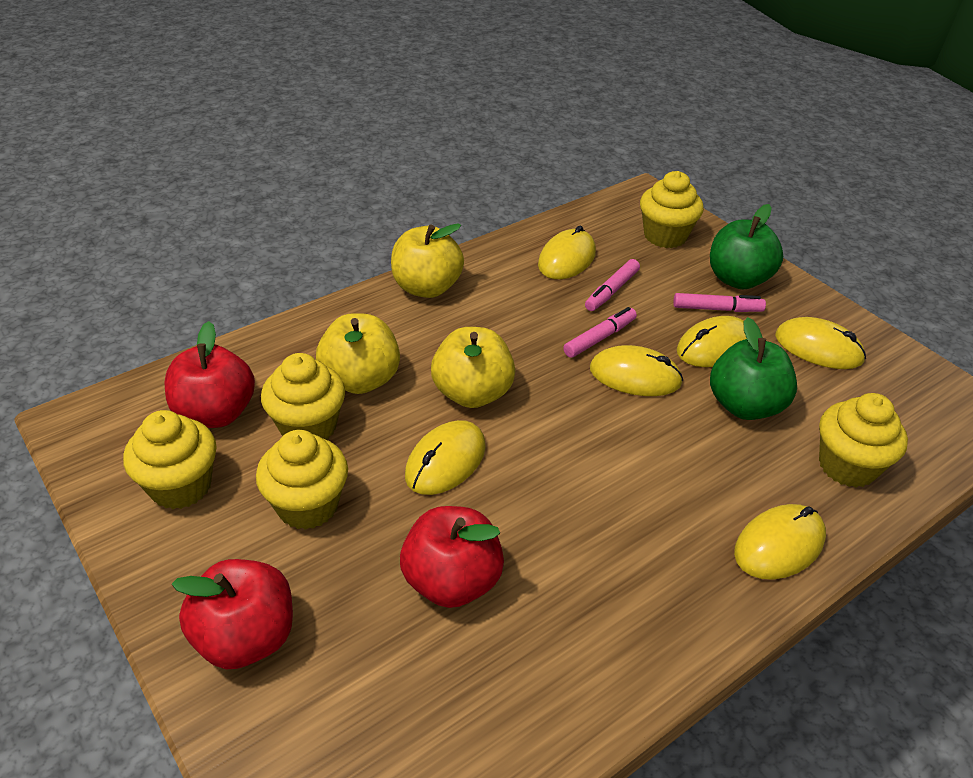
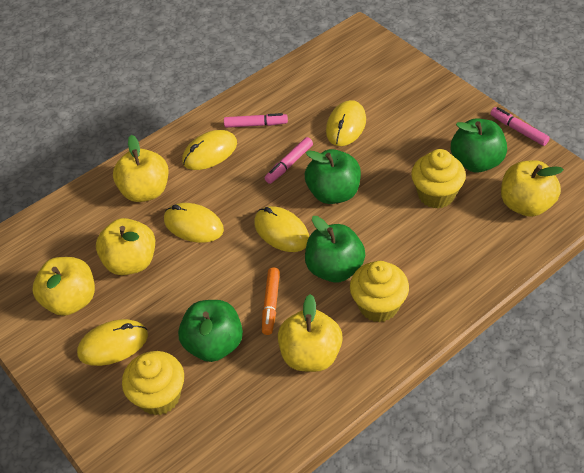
green apple: 2 -> 4
orange marker: 0 -> 1
red apple: 3 -> 0
yellow apple: 3 -> 5
yellow cupcake: 5 -> 3
yellow mouse: 6 -> 5

